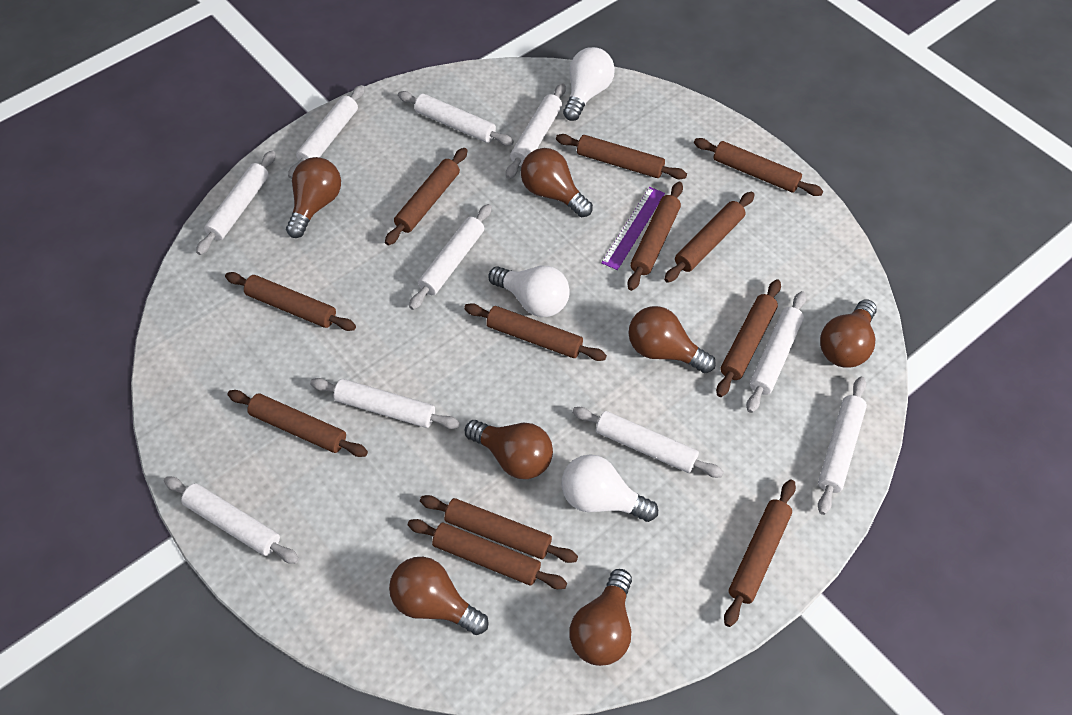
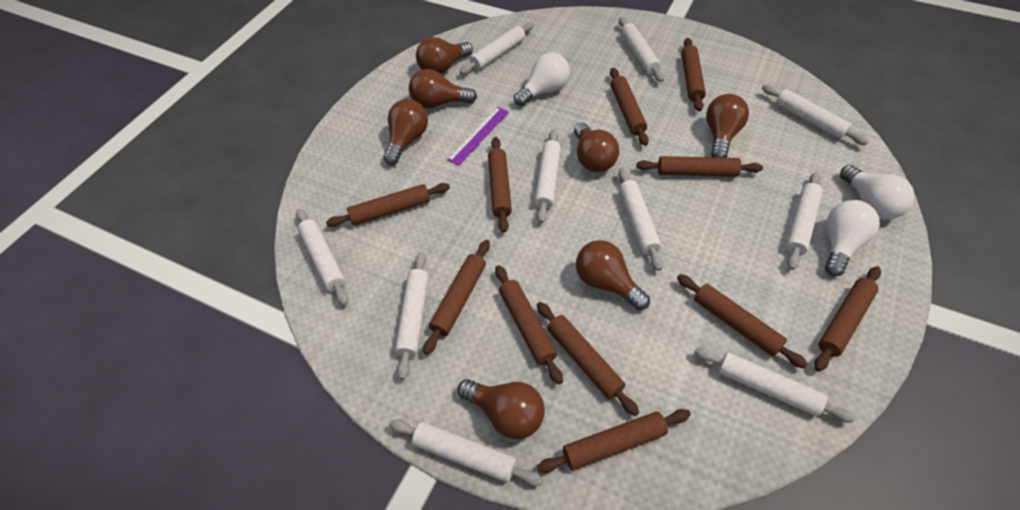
brown rolling pin: 12 -> 11

